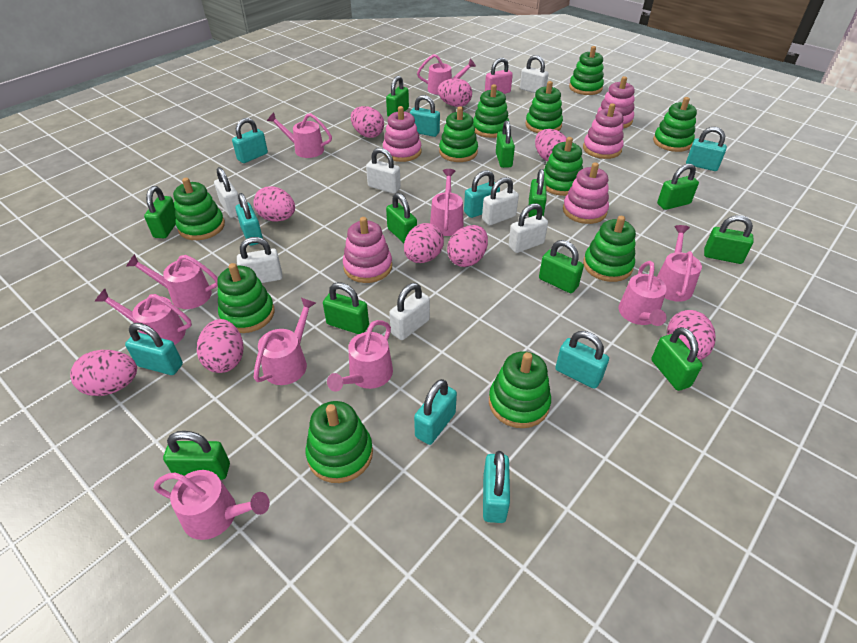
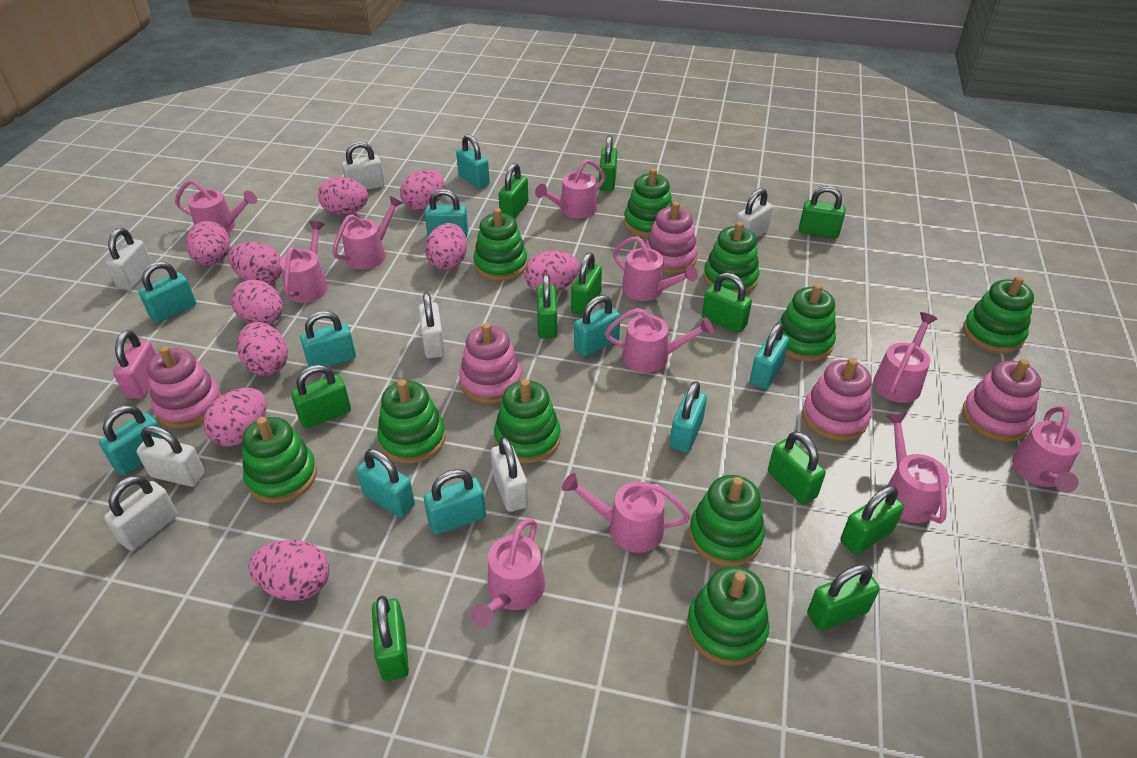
green stacking toy: 11 -> 10
pink egg: 9 -> 10
pink watering can: 10 -> 11
turquoise padlock: 9 -> 10

